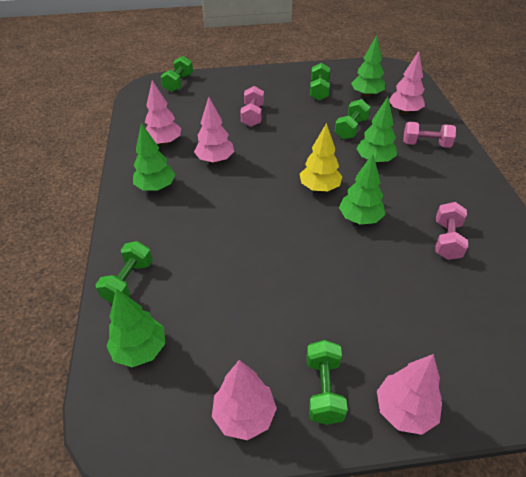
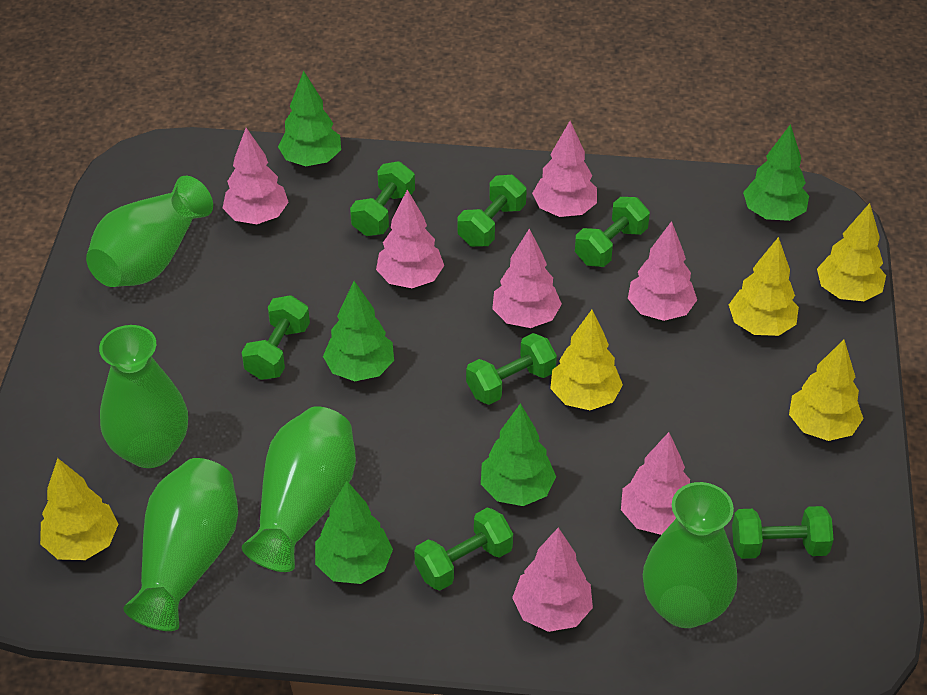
green dumbbell: 5 -> 7
green vase: 0 -> 5
pink dumbbell: 3 -> 0
pink tree: 5 -> 7
yellow tree: 1 -> 5

